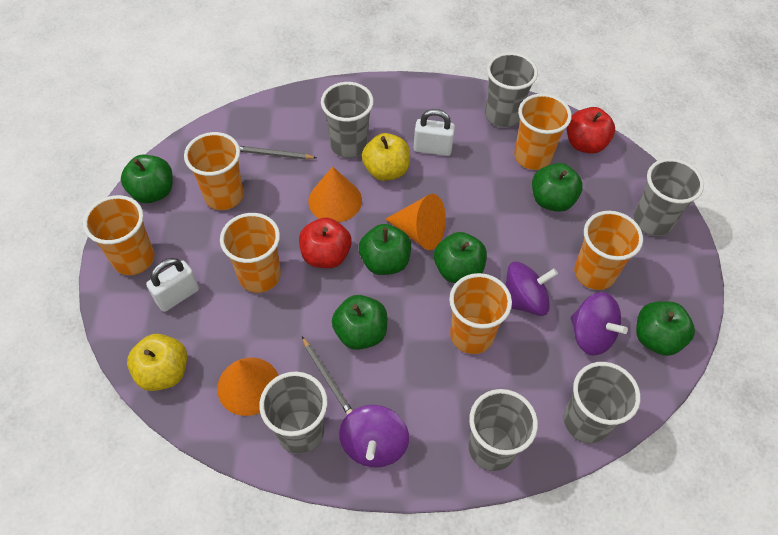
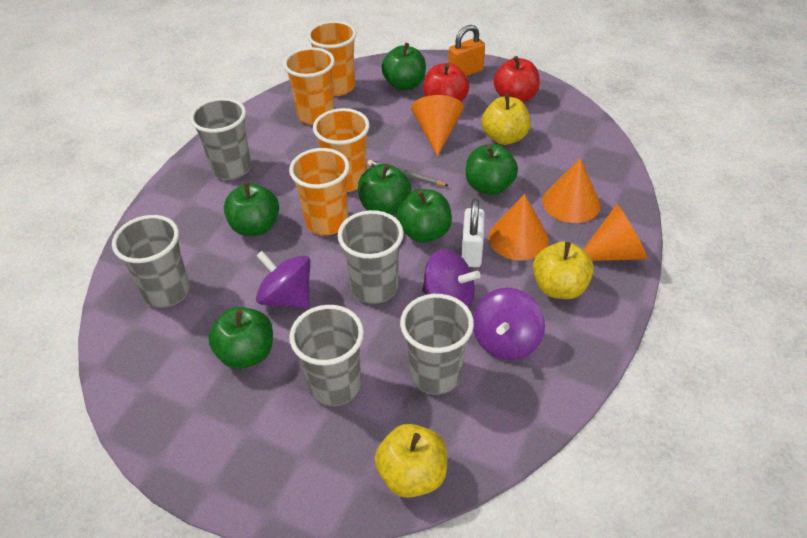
grey cup: 6 -> 5
grey pencil: 2 -> 1
orange cone: 3 -> 4
orange cup: 6 -> 4
orange padlock: 0 -> 1
white padlock: 2 -> 1
yellow apple: 2 -> 3

